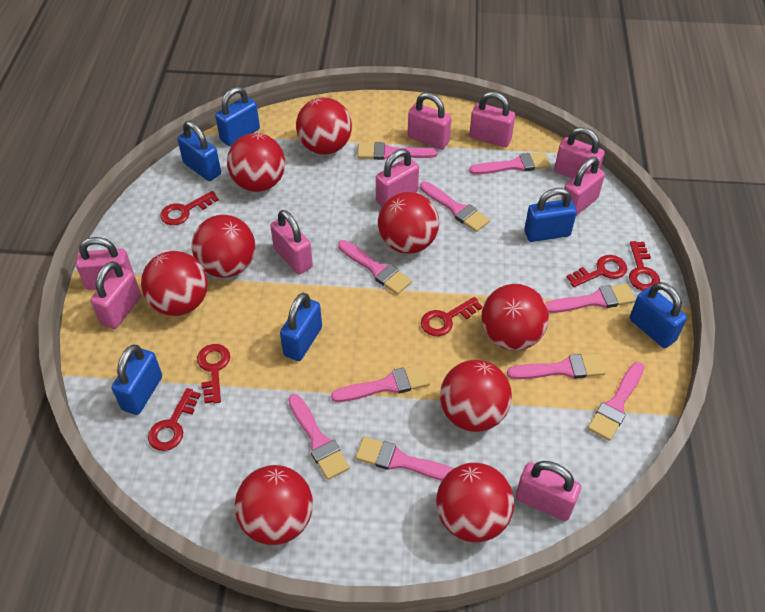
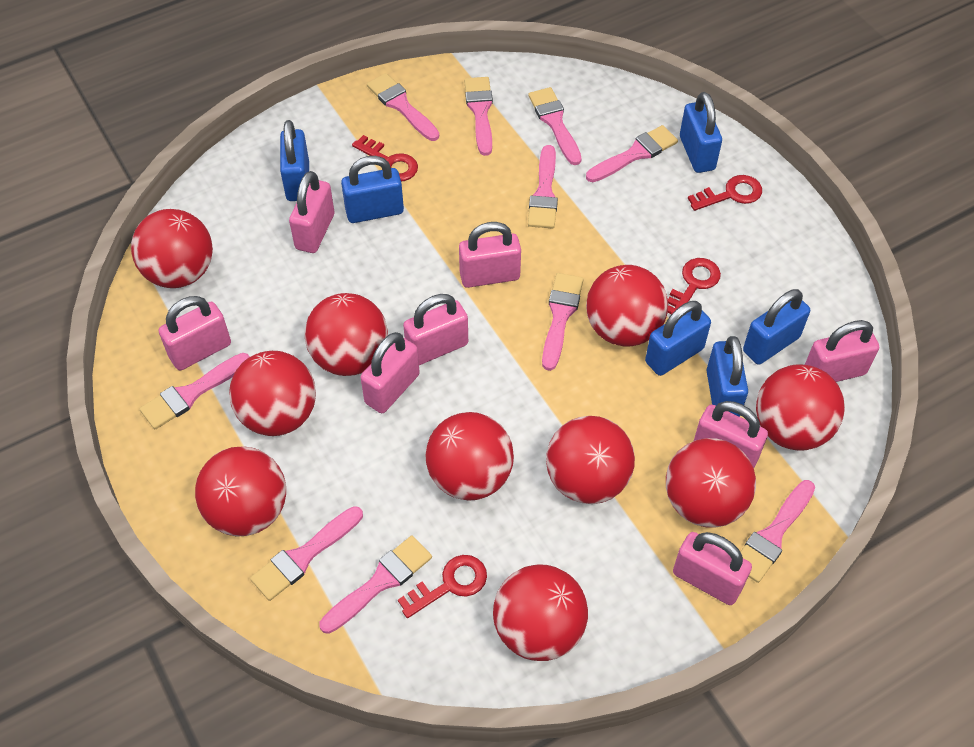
pink padlock: 9 -> 8
red ball: 9 -> 10
red key: 6 -> 4

